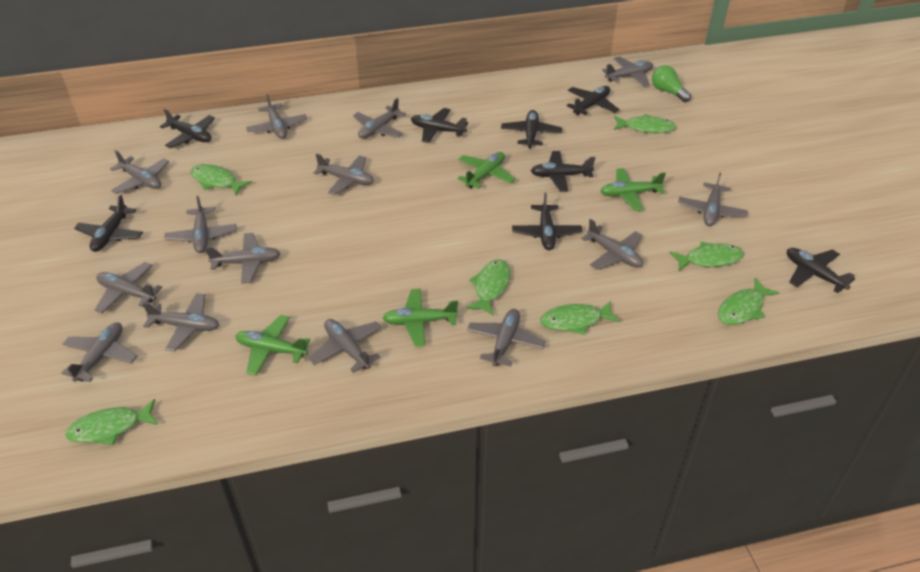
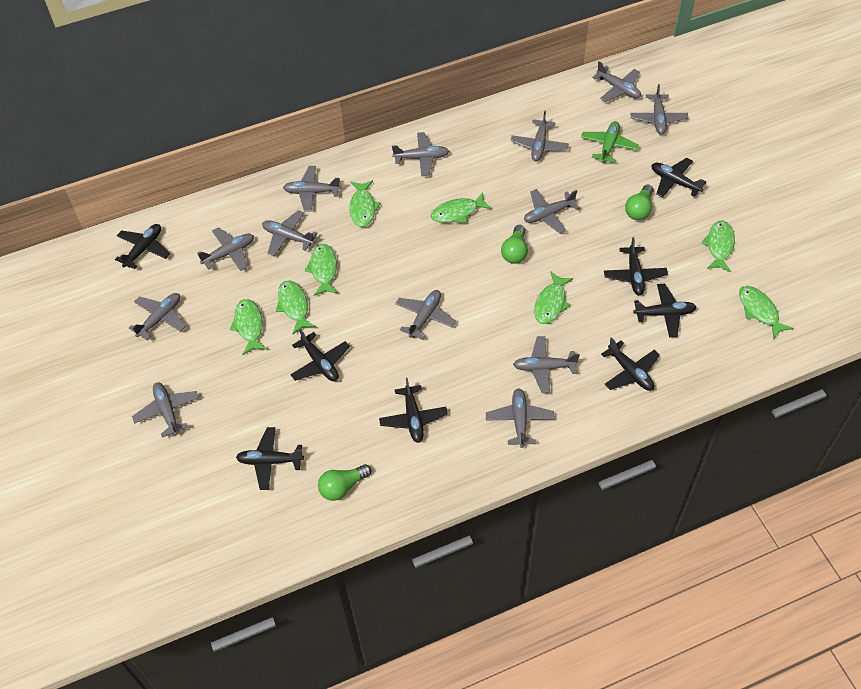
green fish: 7 -> 8
green light bulb: 1 -> 3
green plane: 4 -> 1
grey plane: 14 -> 13

